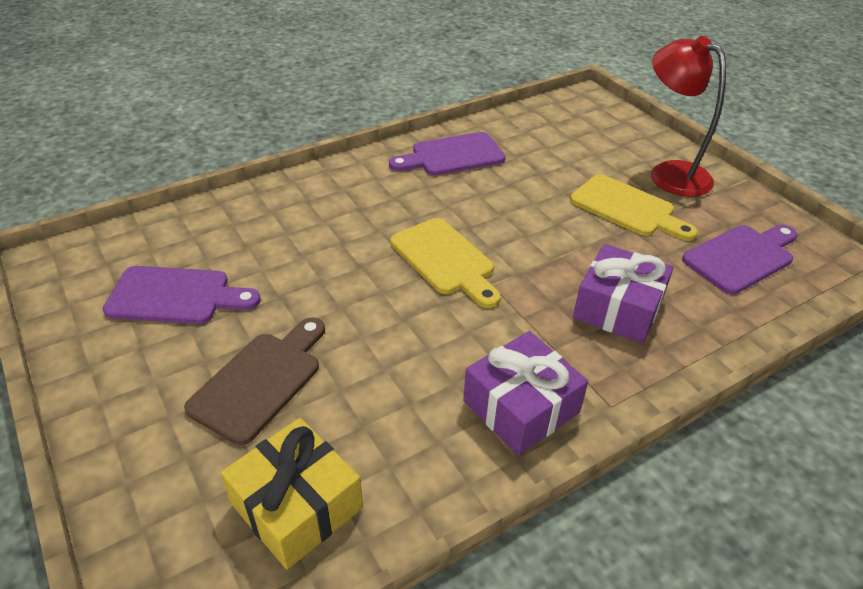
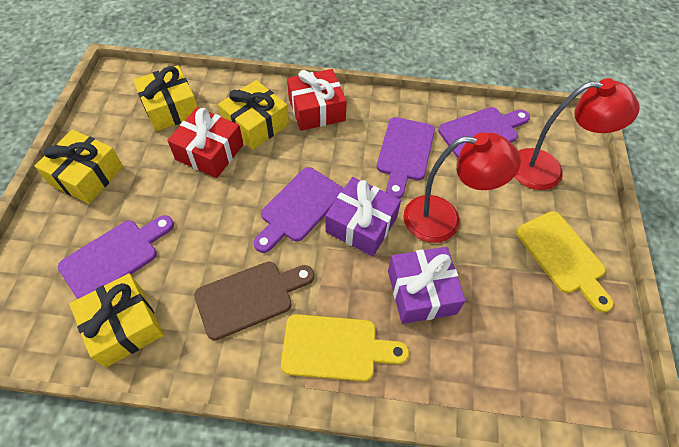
purple cutting board: 3 -> 4
red gift: 0 -> 2
red lamp: 1 -> 2
yellow gift: 1 -> 4

